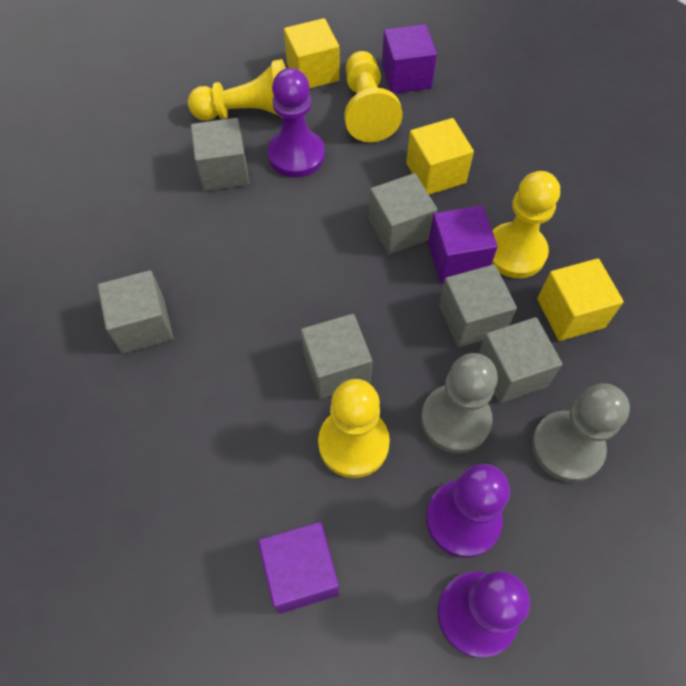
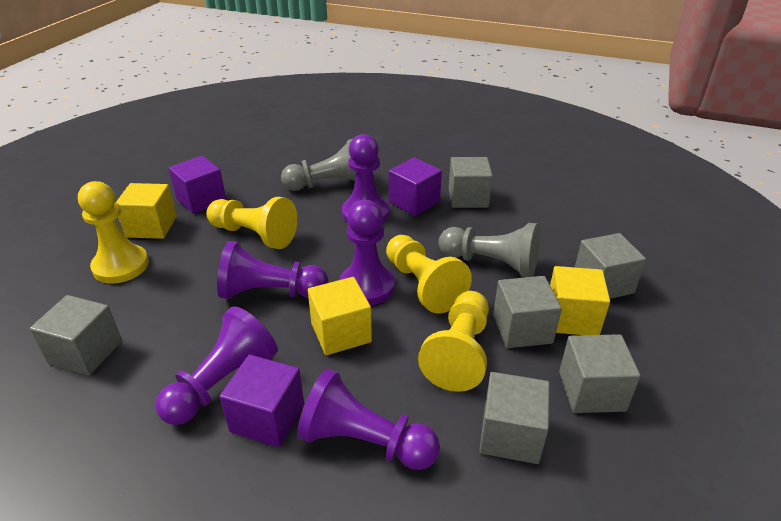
purple pawn: 3 -> 5

